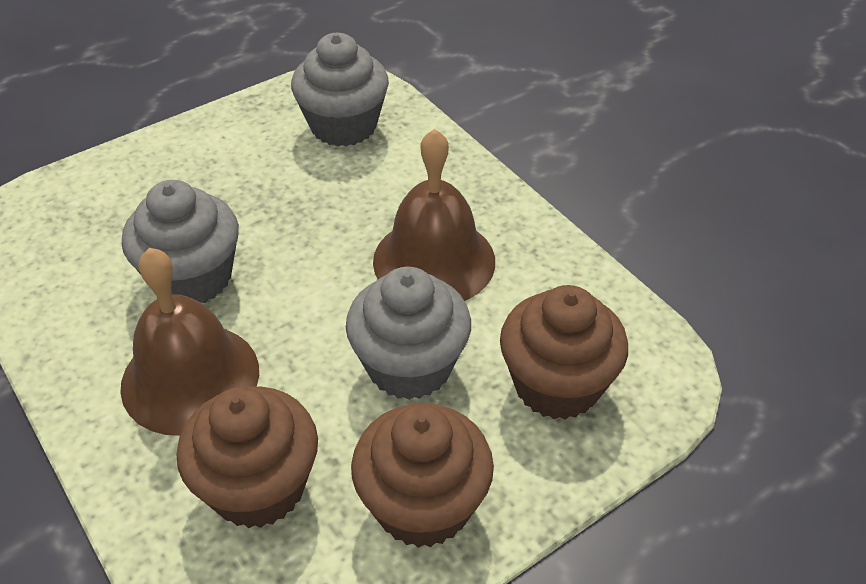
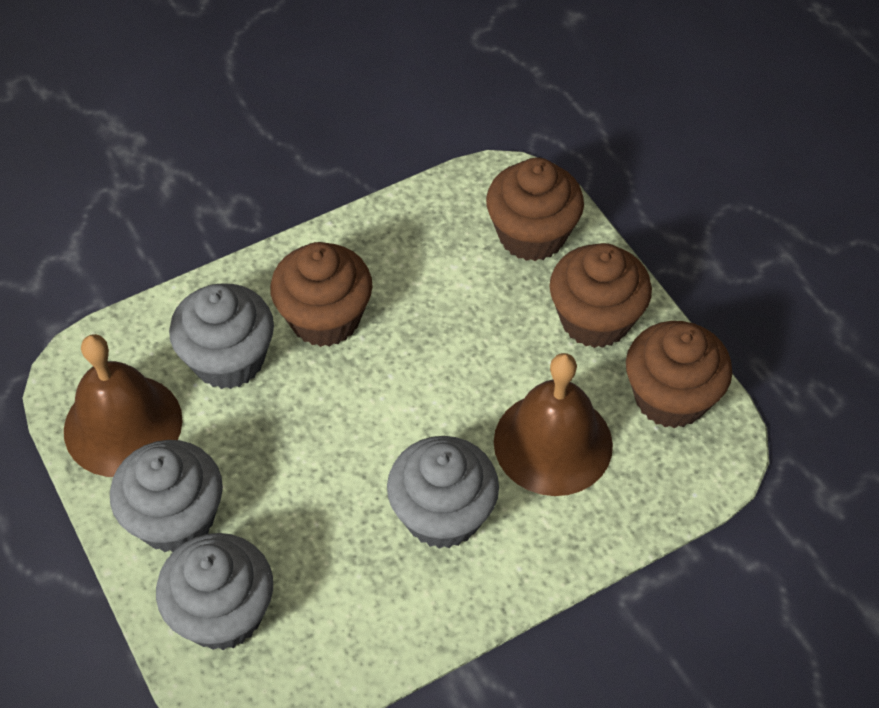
brown cupcake: 3 -> 4
grey cupcake: 3 -> 4

